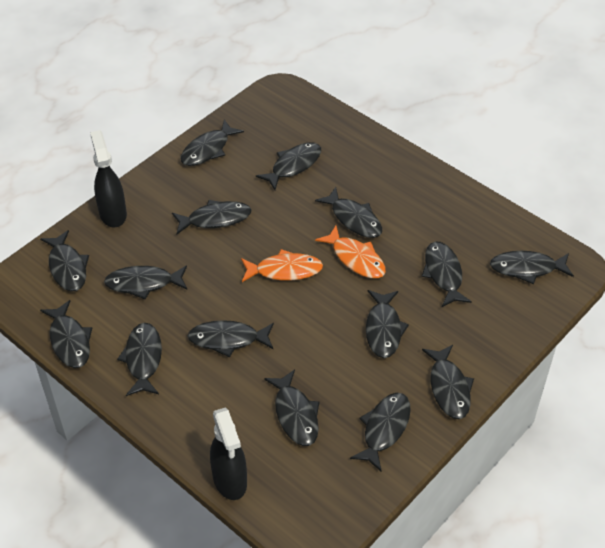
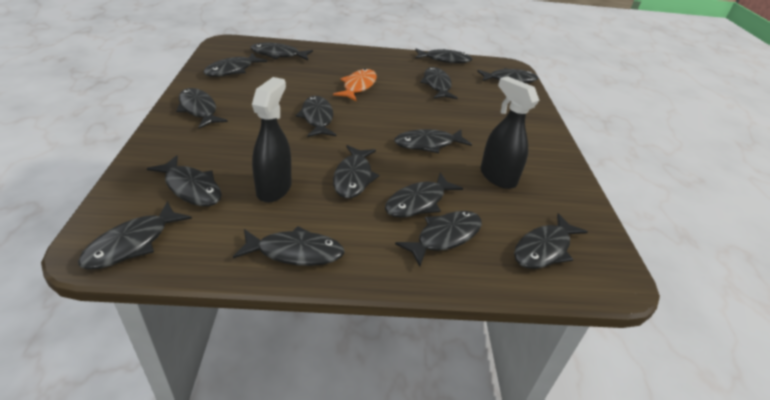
orange fish: 2 -> 1

